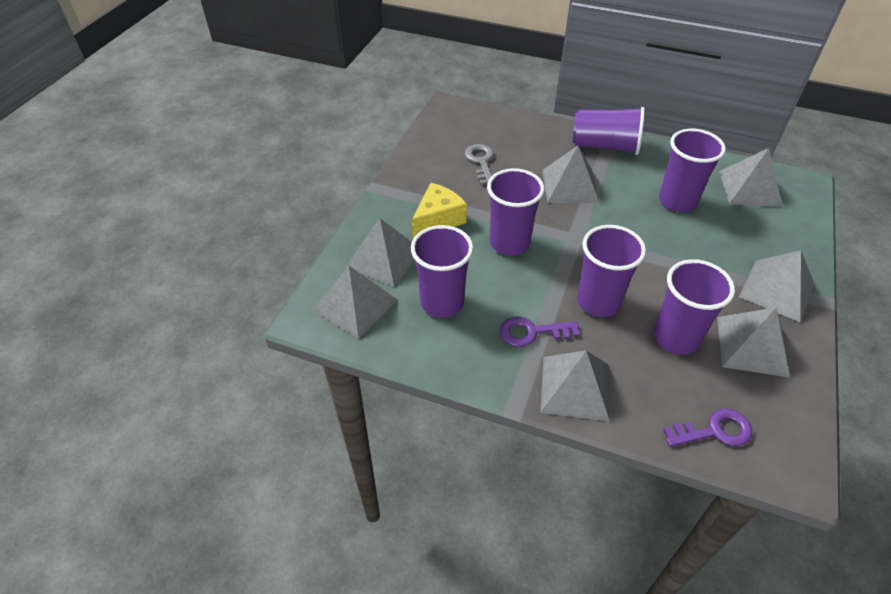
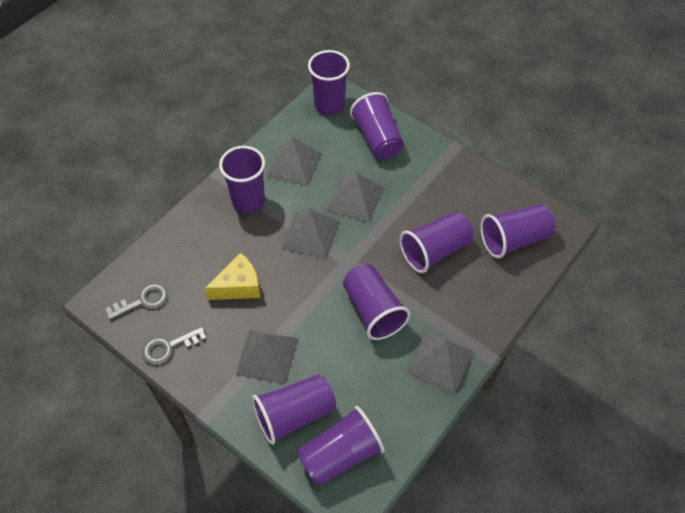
grey key: 1 -> 2
grey pyramid: 7 -> 5
purple cup: 6 -> 8
purple key: 2 -> 0

